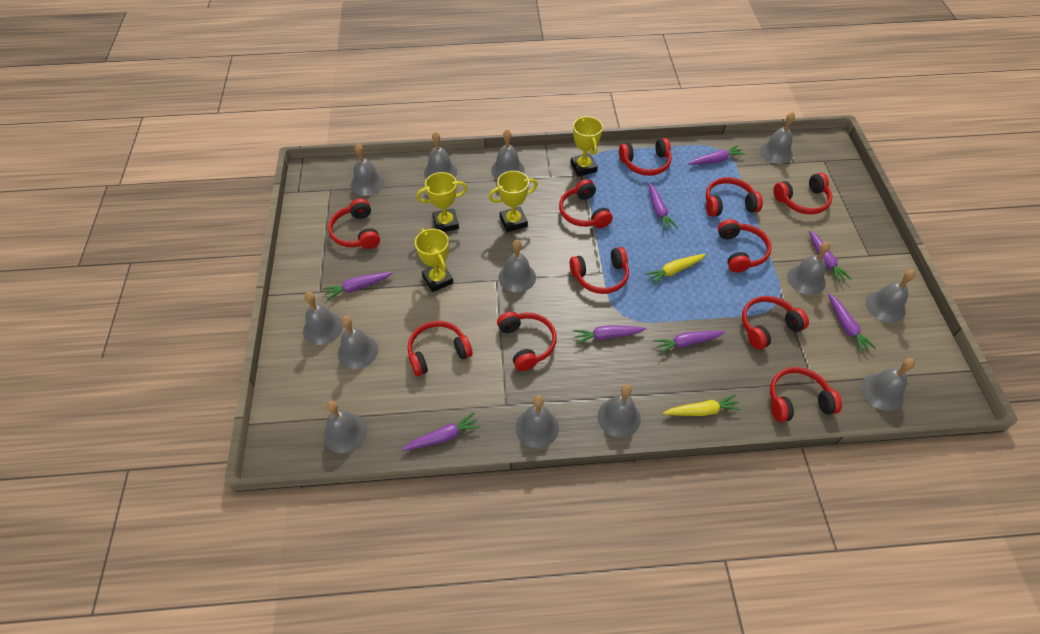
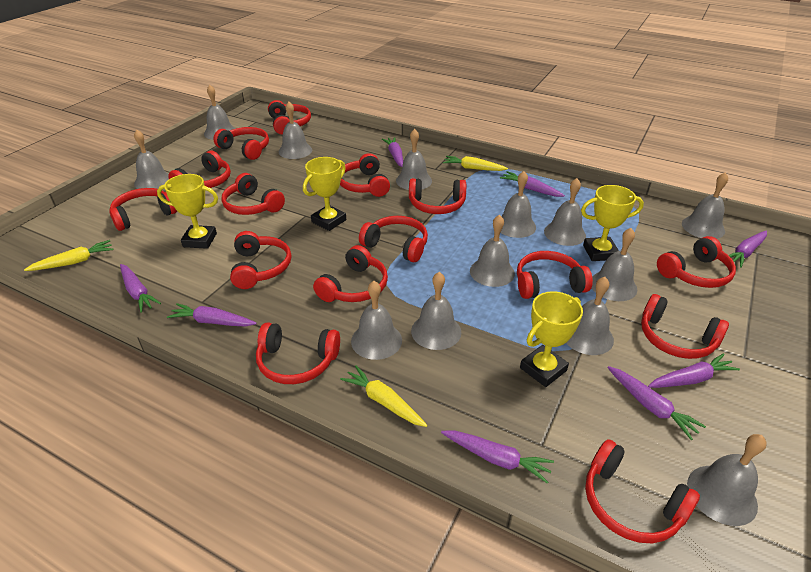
red headphones: 11 -> 15
yellow carrot: 2 -> 3

